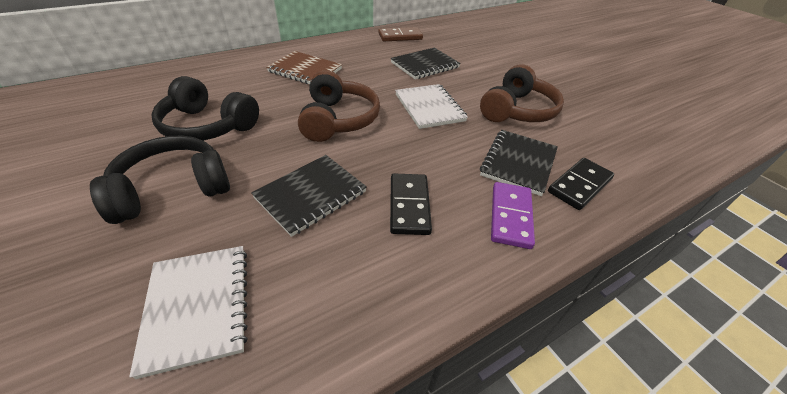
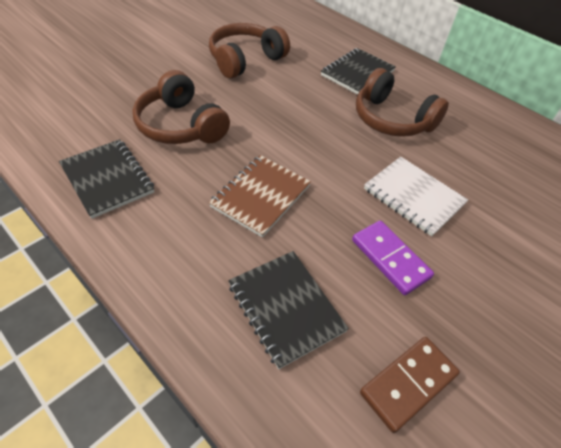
black domino: 2 -> 0
black headphones: 2 -> 0
brown headphones: 2 -> 3
white notebook: 2 -> 1

